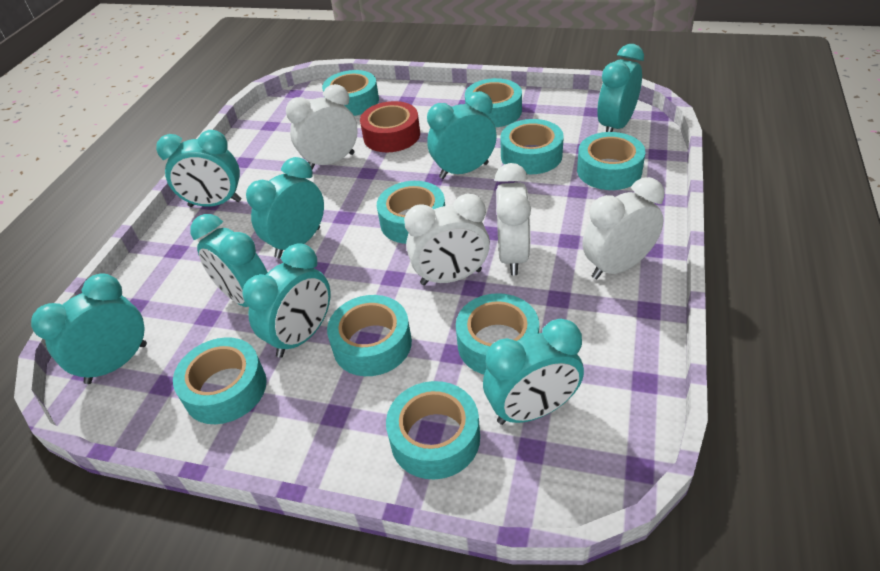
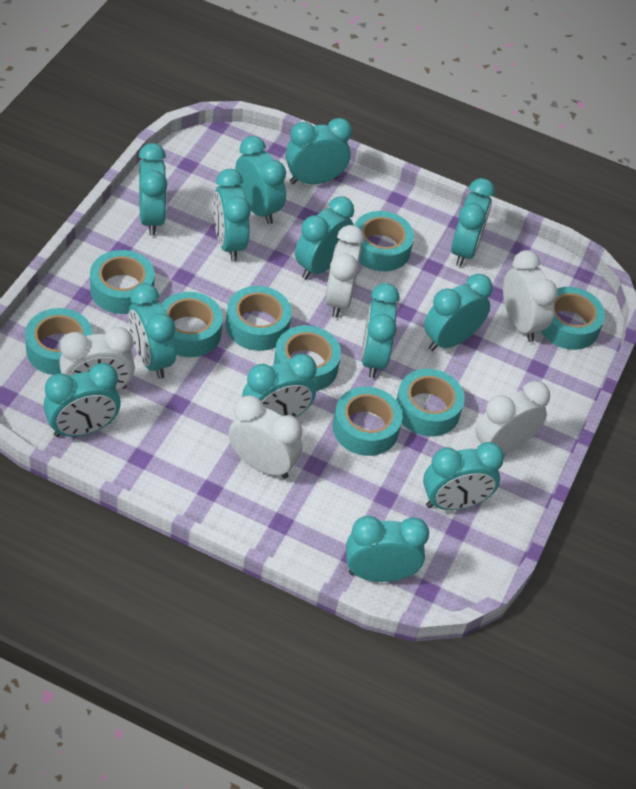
red tape: 1 -> 0
turquoise clock: 8 -> 13
white clock: 4 -> 5

